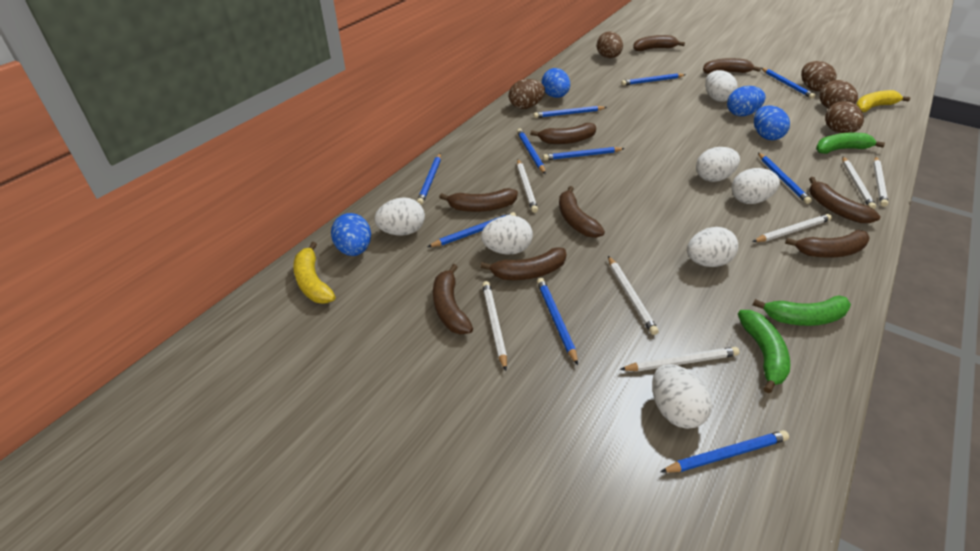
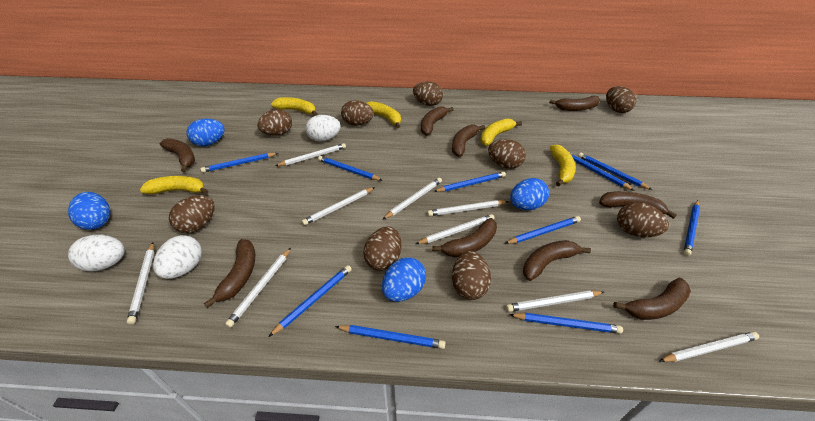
brown egg: 5 -> 9
green banana: 3 -> 0
white egg: 7 -> 3
white pencil: 7 -> 9
yellow banana: 2 -> 5

